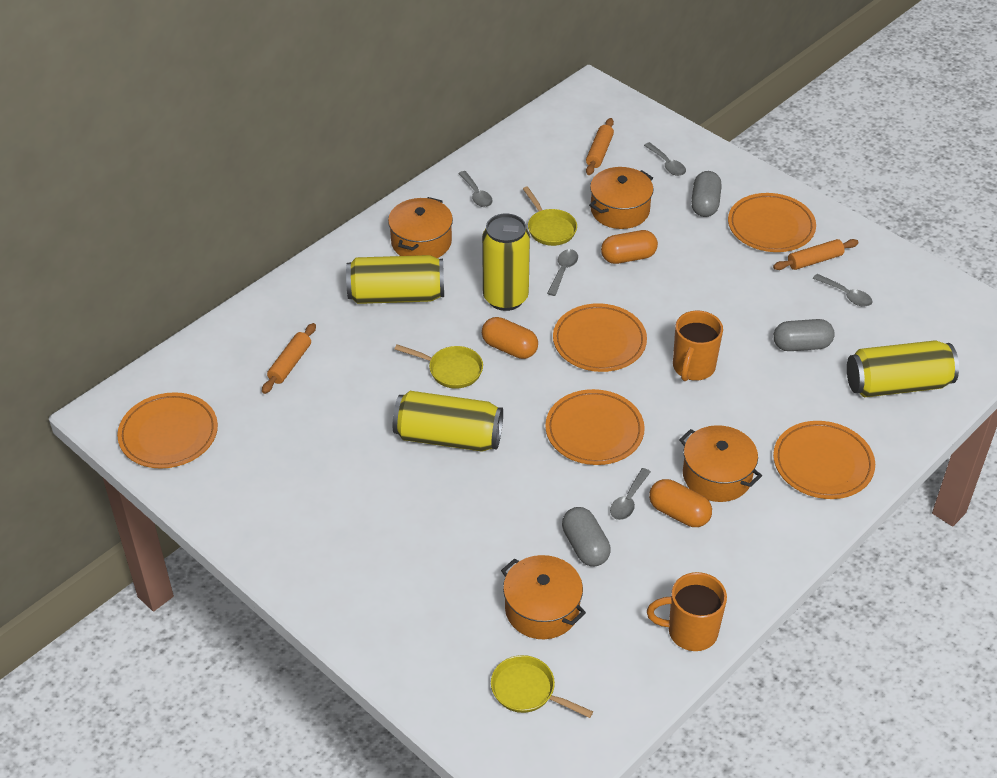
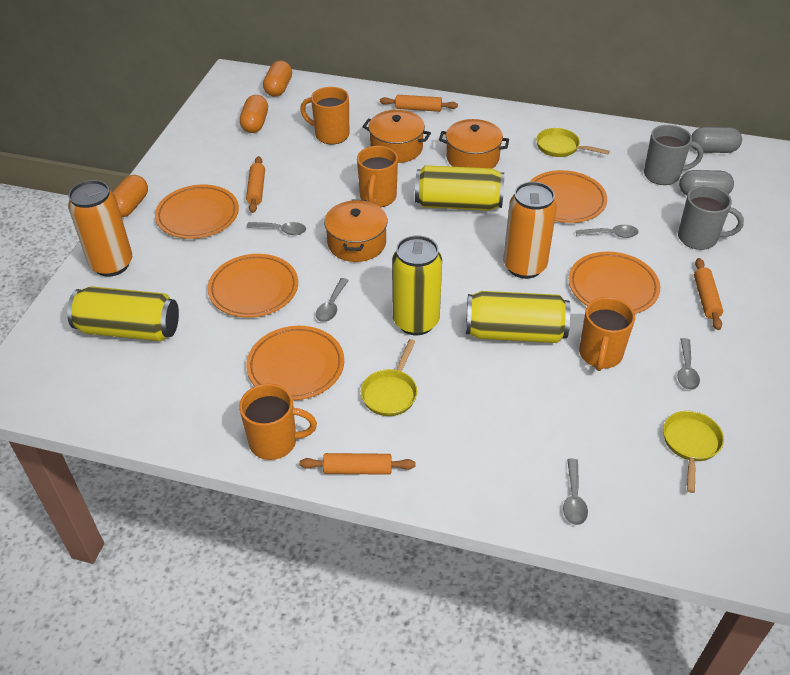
grey capsule: 3 -> 2
grey mug: 0 -> 2
orange can: 0 -> 2
orange mug: 2 -> 4
orange pot: 4 -> 3
orange rolling pin: 3 -> 4

